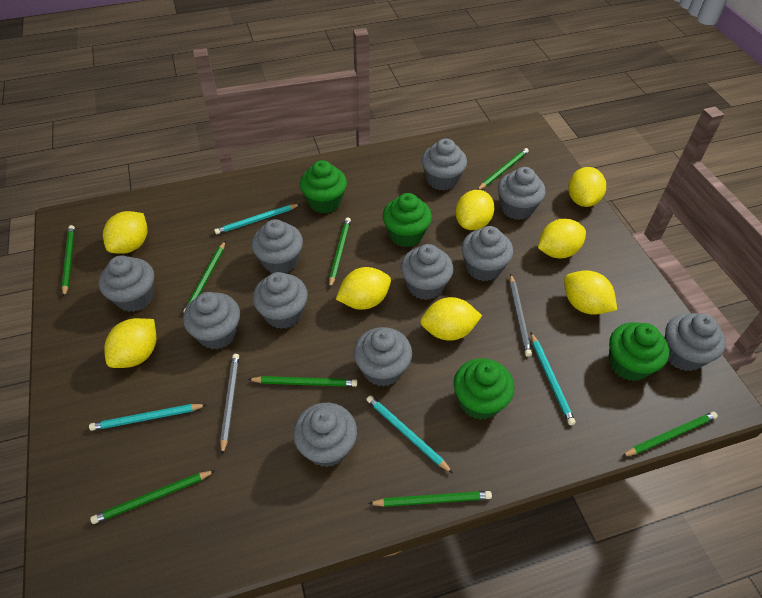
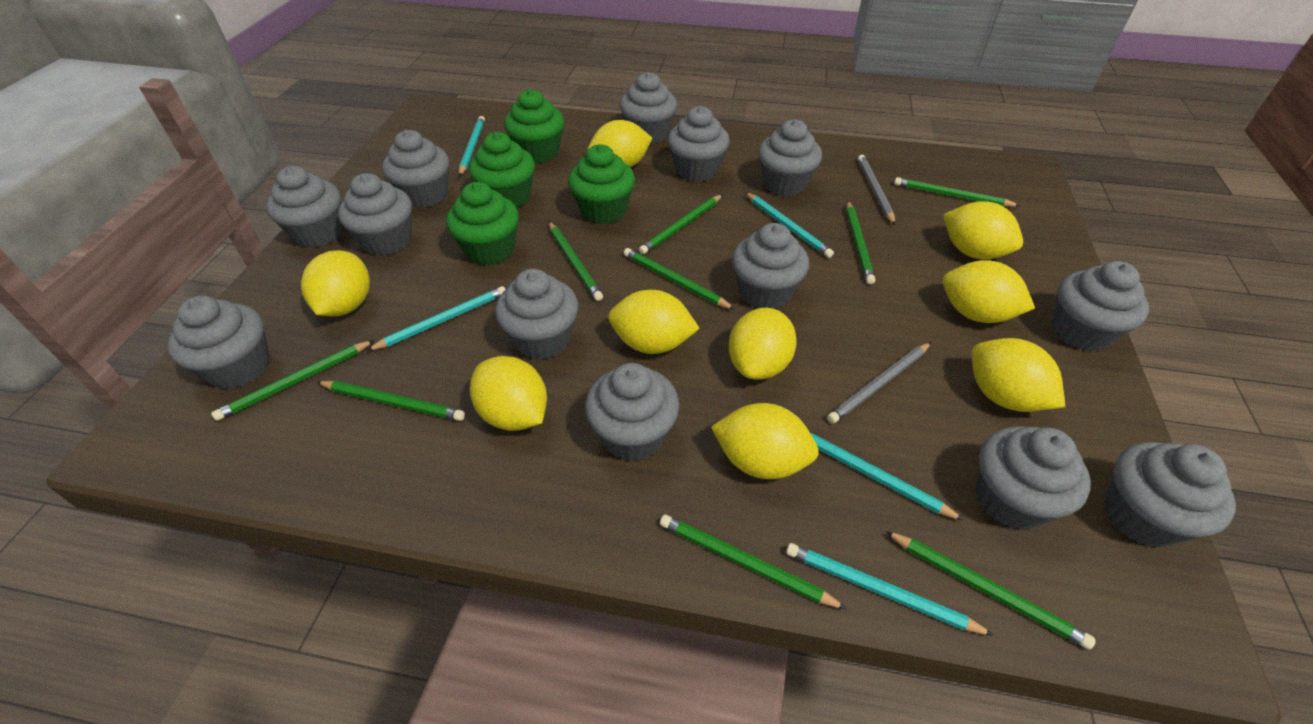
green pencil: 8 -> 9
grey cupcake: 11 -> 13
turquoise pencil: 4 -> 5
yellow lemon: 8 -> 9

